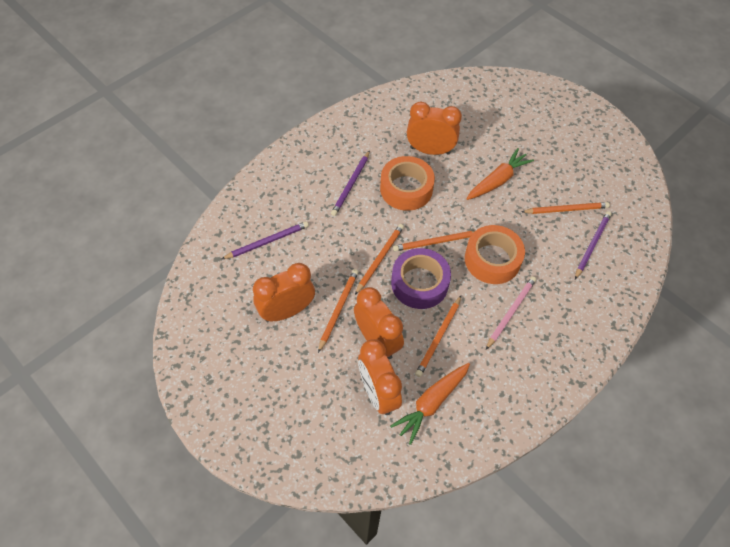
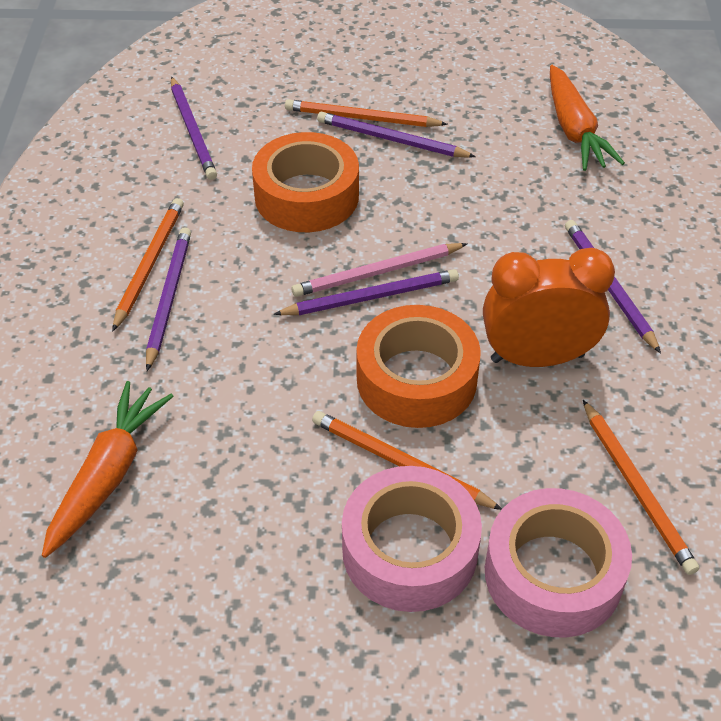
orange clock: 4 -> 1
orange pencil: 5 -> 4
pink tape: 0 -> 2
purple pencil: 3 -> 5
purple tape: 1 -> 0

